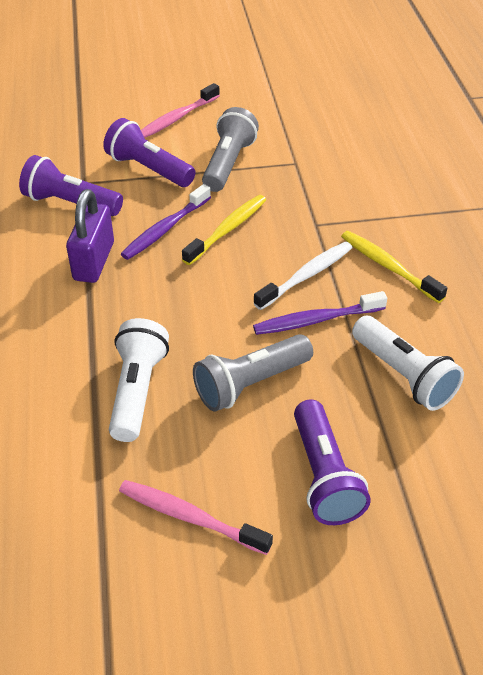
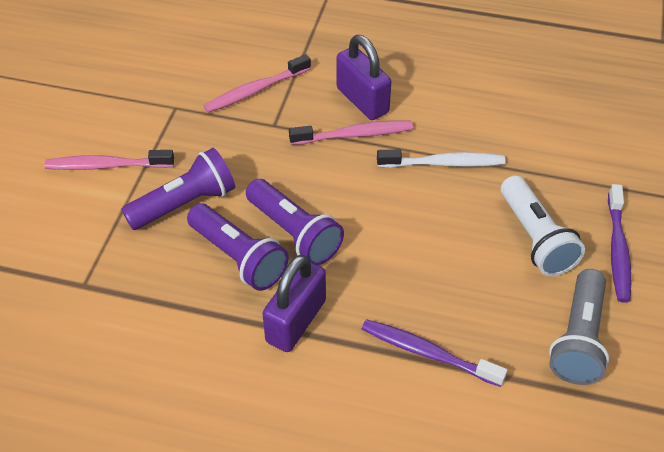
grey flashlight: 2 -> 1
pink toothbrush: 2 -> 3
purple padlock: 1 -> 2
white flashlight: 2 -> 1
yellow toothbrush: 2 -> 0

